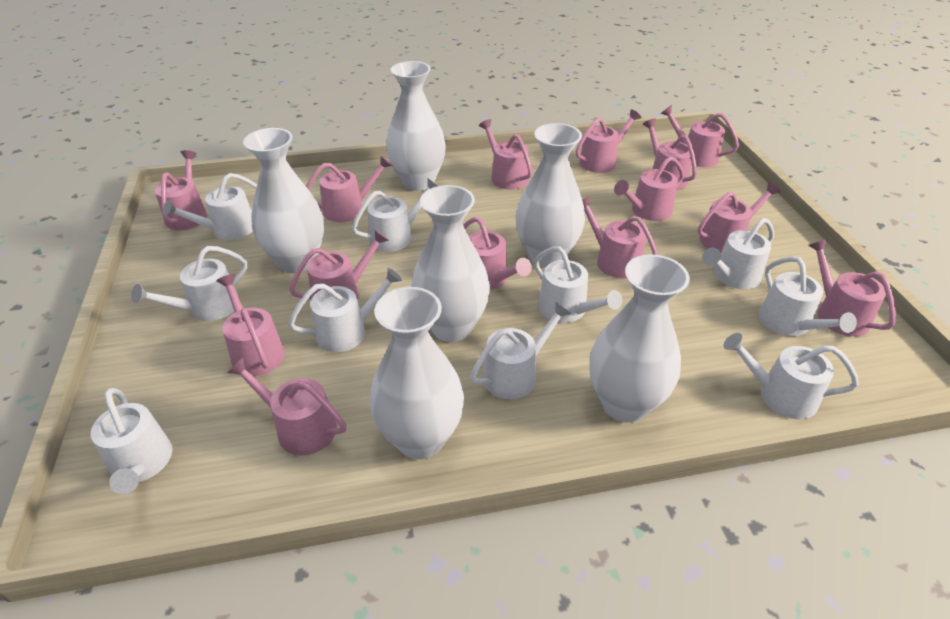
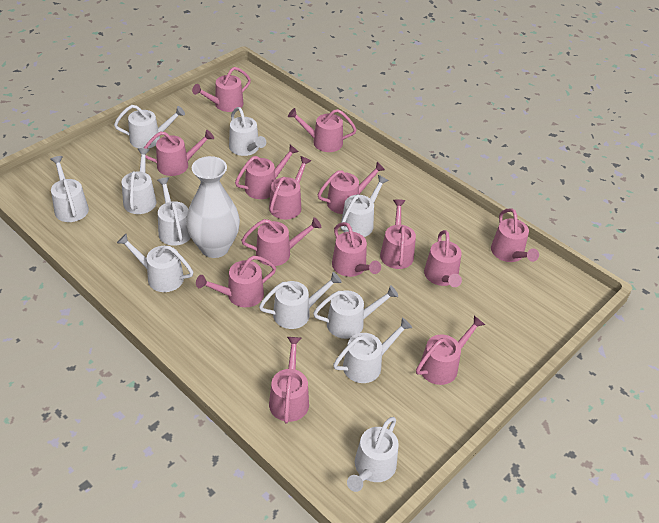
white vase: 6 -> 1
white watering can: 10 -> 11

